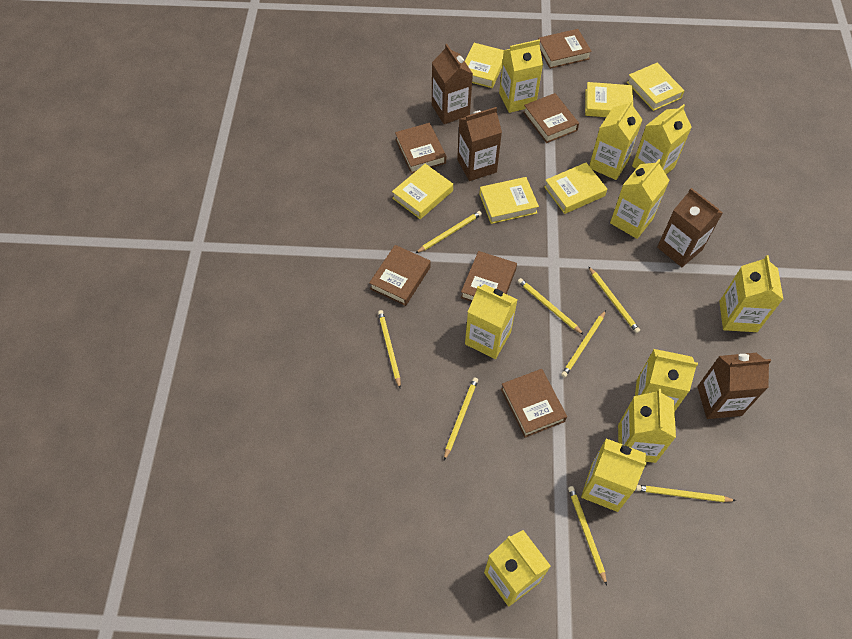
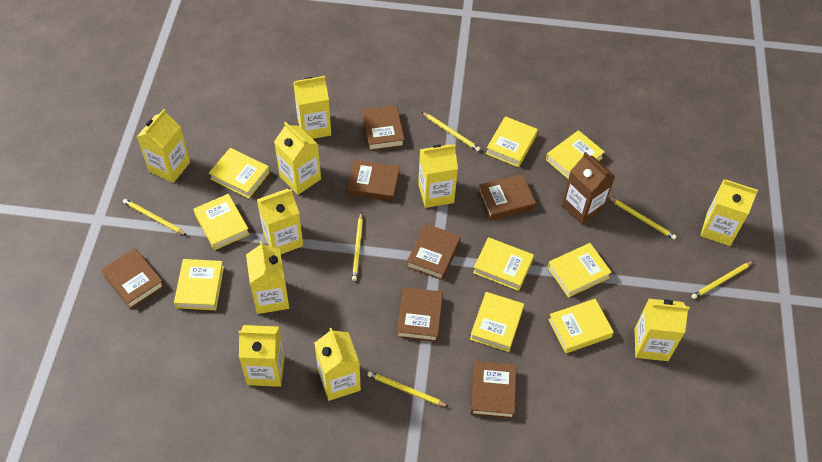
brown book: 6 -> 7
brown carton: 4 -> 1
yellow book: 6 -> 9
yellow pencil: 8 -> 6

